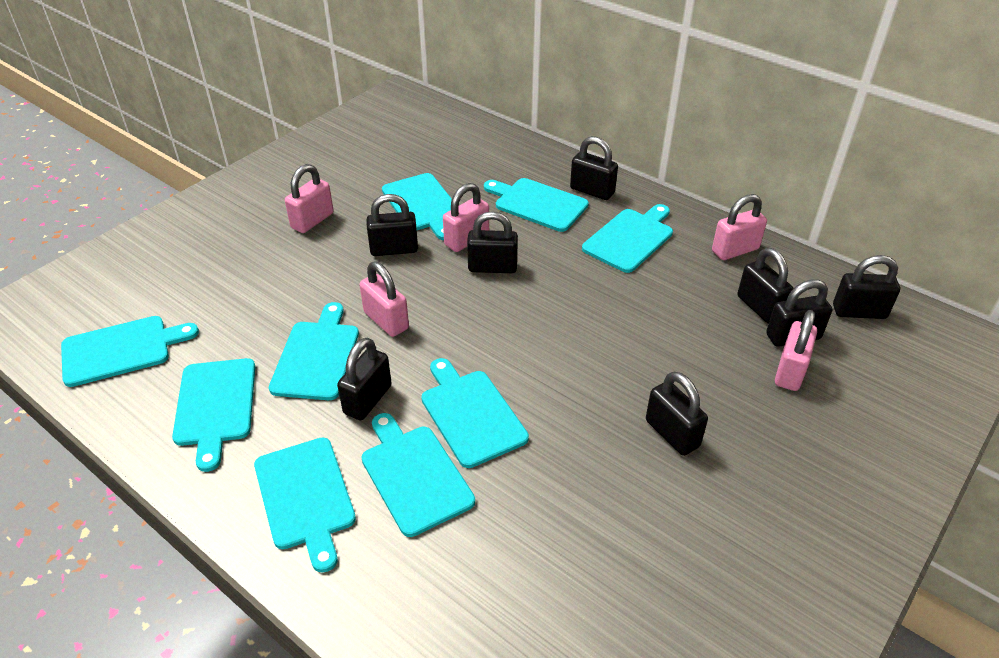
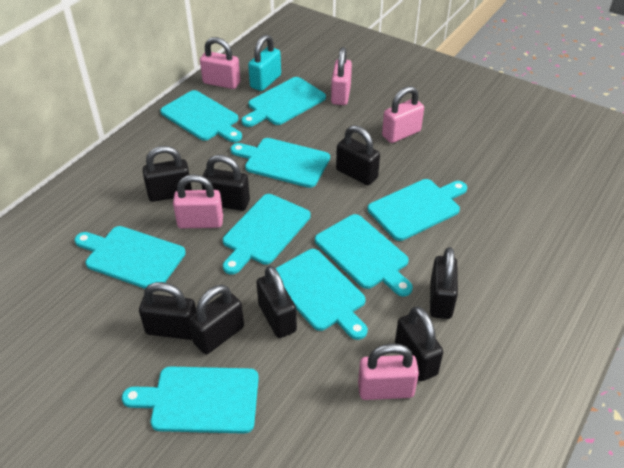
turquoise padlock: 0 -> 1

